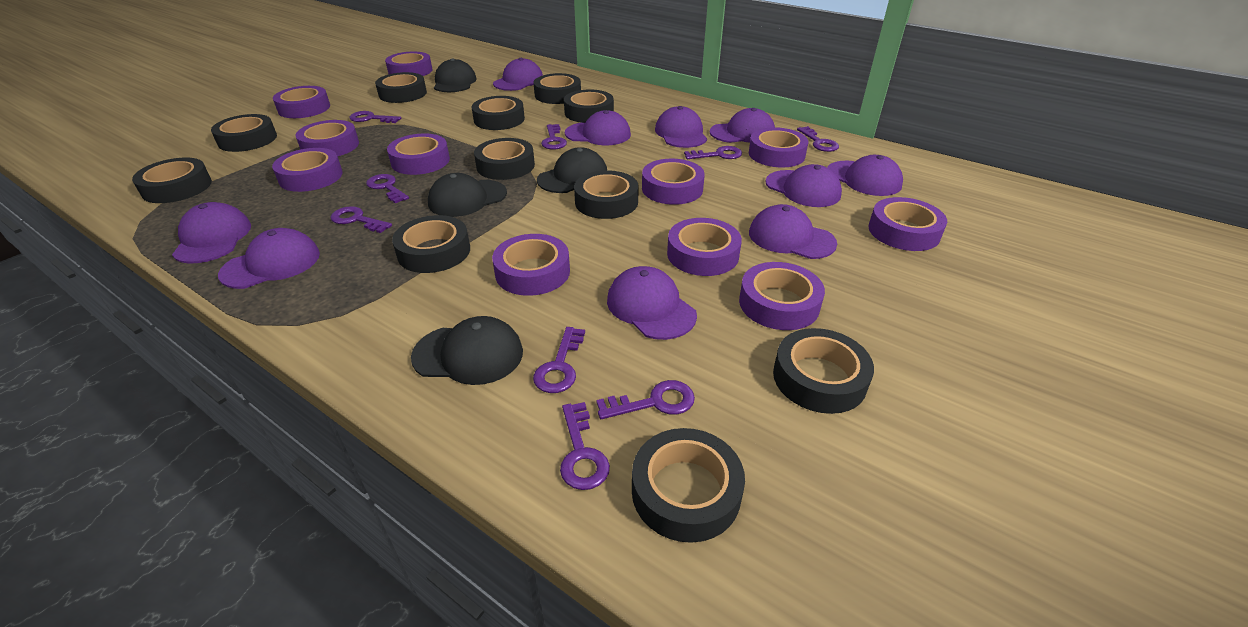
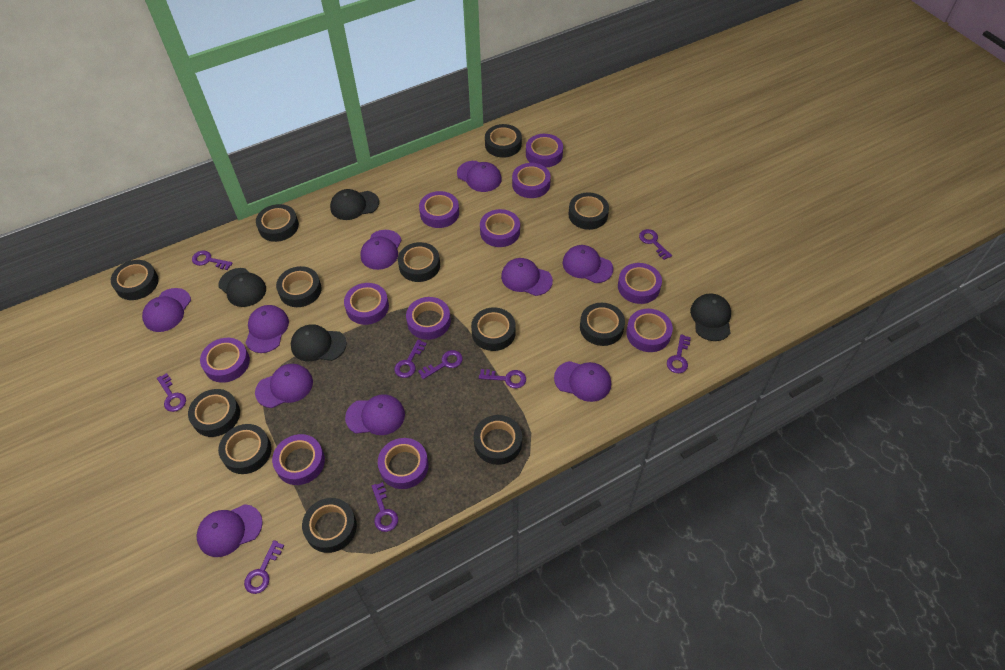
black tape: 11 -> 12

